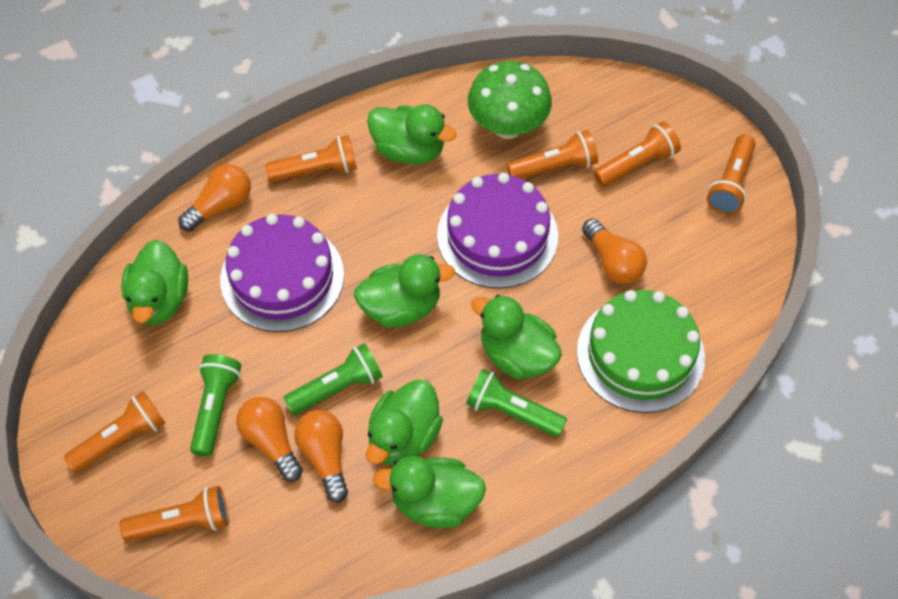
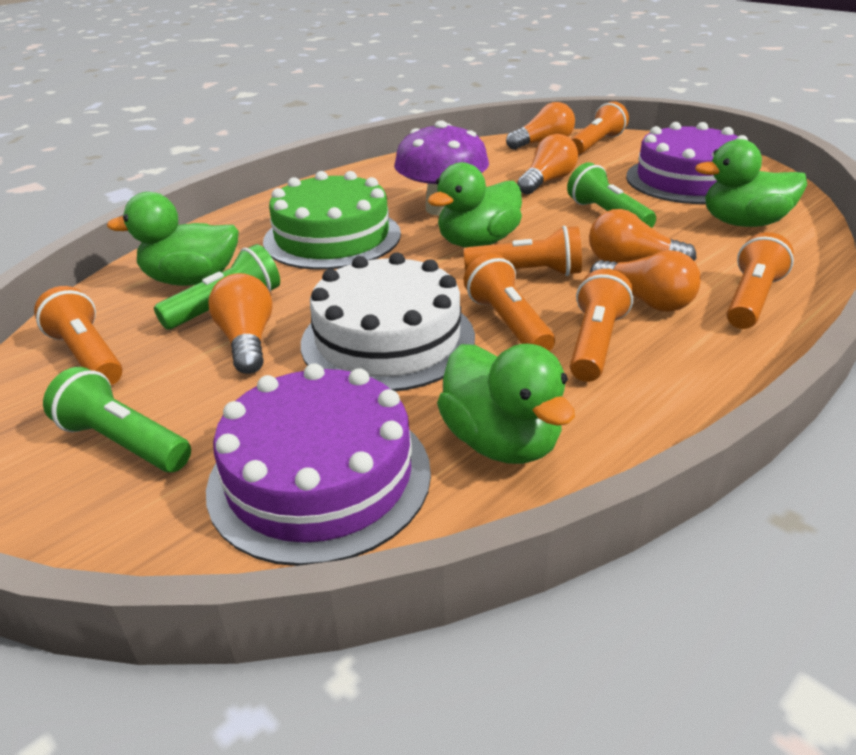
green duck: 6 -> 4
green mushroom: 1 -> 0
orange light bulb: 4 -> 5
purple mushroom: 0 -> 1
white cake: 0 -> 1

